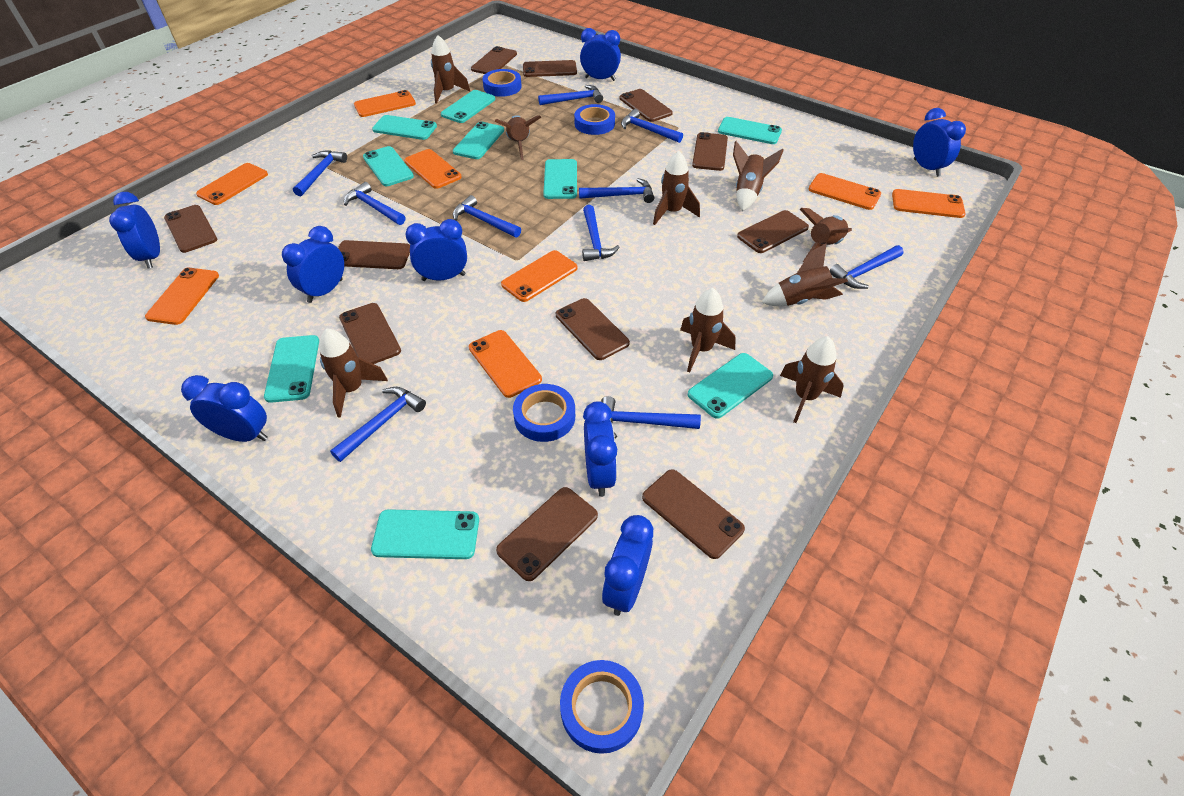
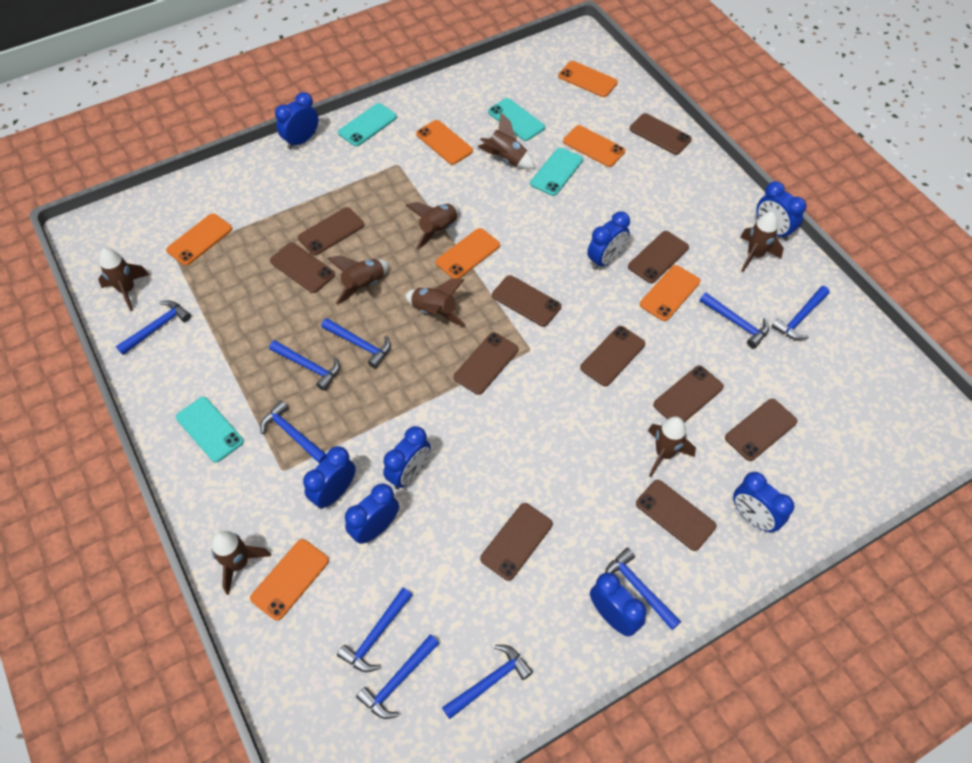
blue tape: 4 -> 0
brown rocket: 9 -> 8
orange phone: 8 -> 7
turquoise phone: 9 -> 4

